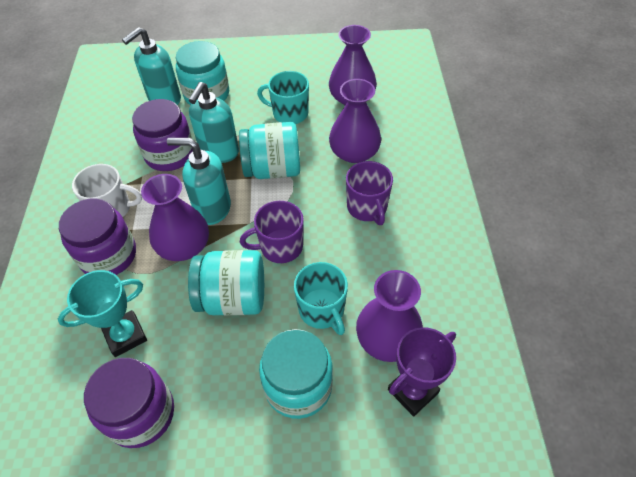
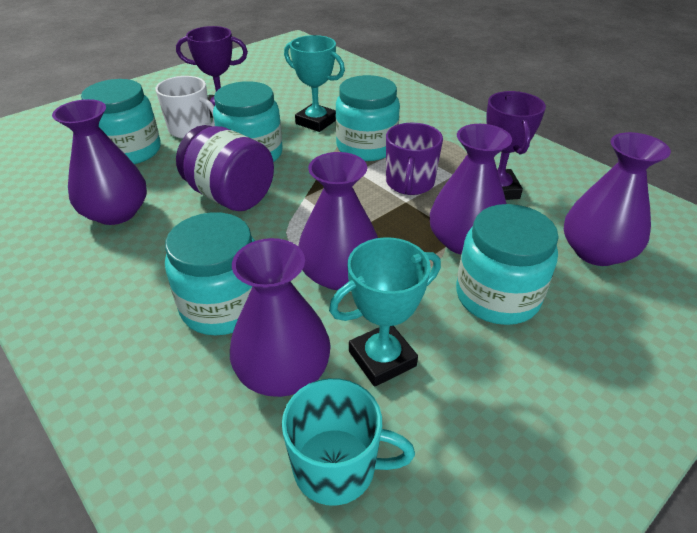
purple jar: 3 -> 1
purple mug: 2 -> 1
purple trophy: 1 -> 2
purple vase: 4 -> 5
turquoise jar: 4 -> 5
turquoise mug: 2 -> 1
turquoise soap dispenser: 3 -> 0
turquoise trophy: 1 -> 2

